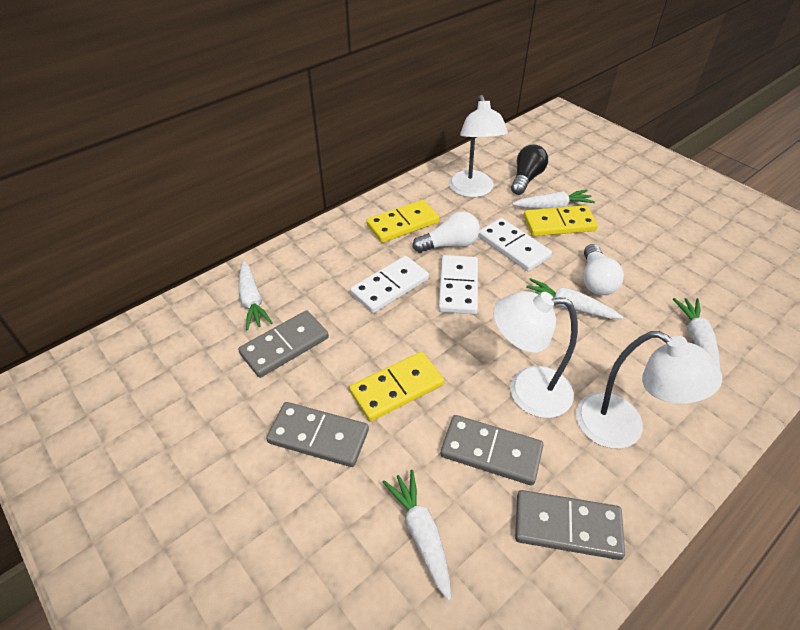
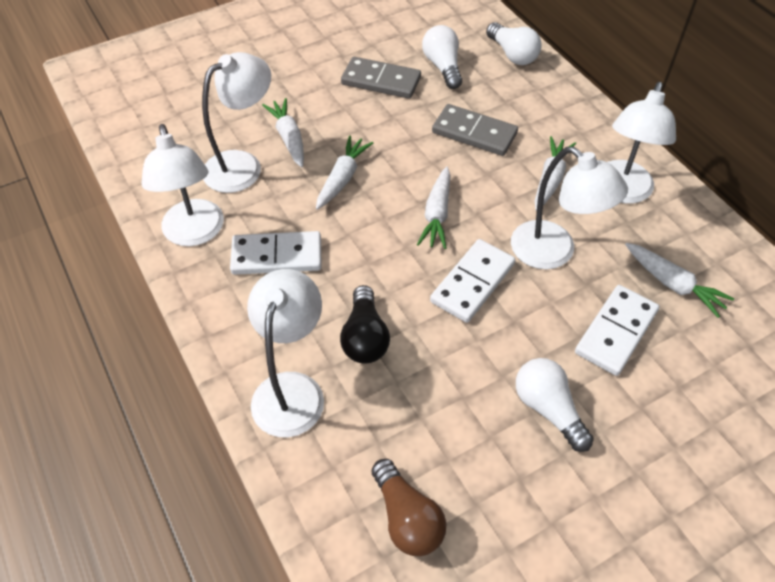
brown light bulb: 0 -> 1
grey domino: 4 -> 2
white lamp: 3 -> 5
white light bulb: 2 -> 3
yellow domino: 3 -> 0

